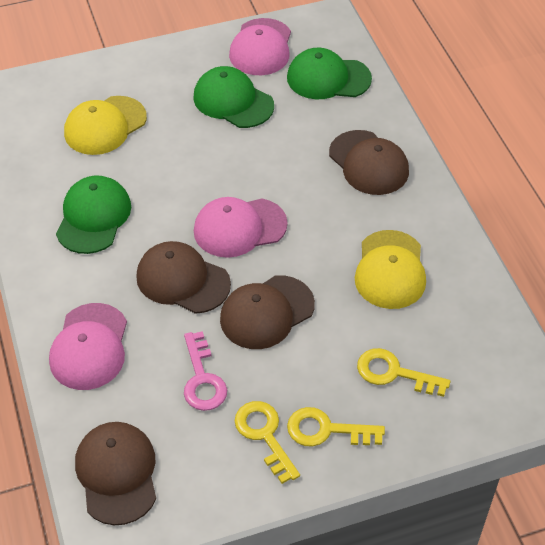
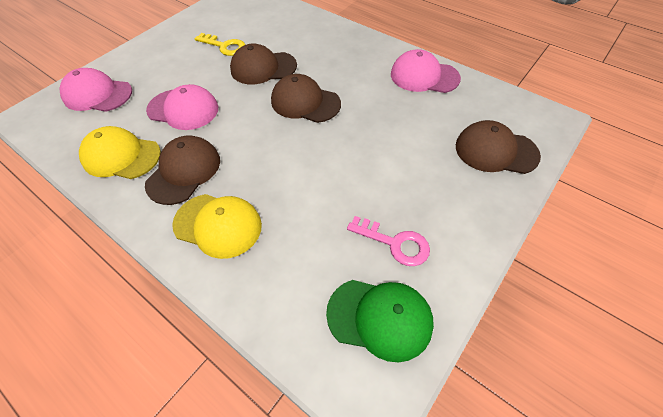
green cap: 3 -> 1
yellow key: 3 -> 1

